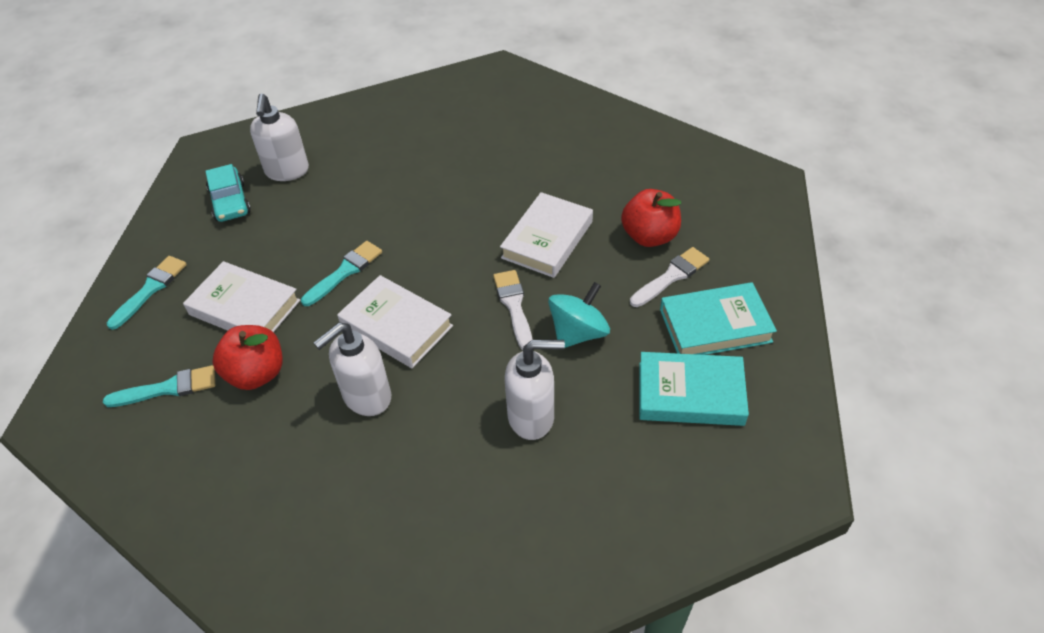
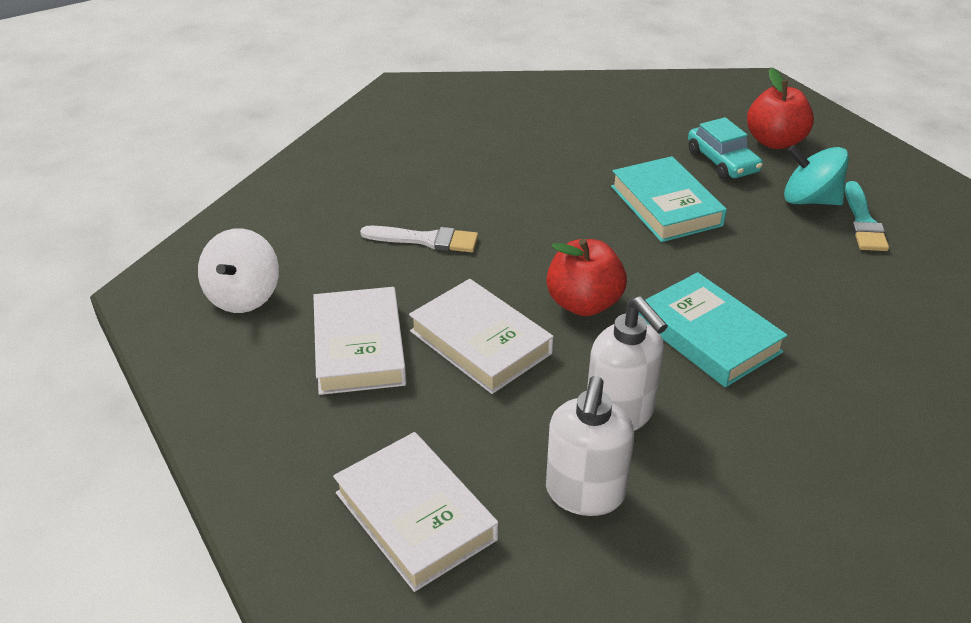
turquoise brush: 3 -> 1
white brush: 2 -> 1
white soap dispenser: 3 -> 2
white spinning top: 0 -> 1

